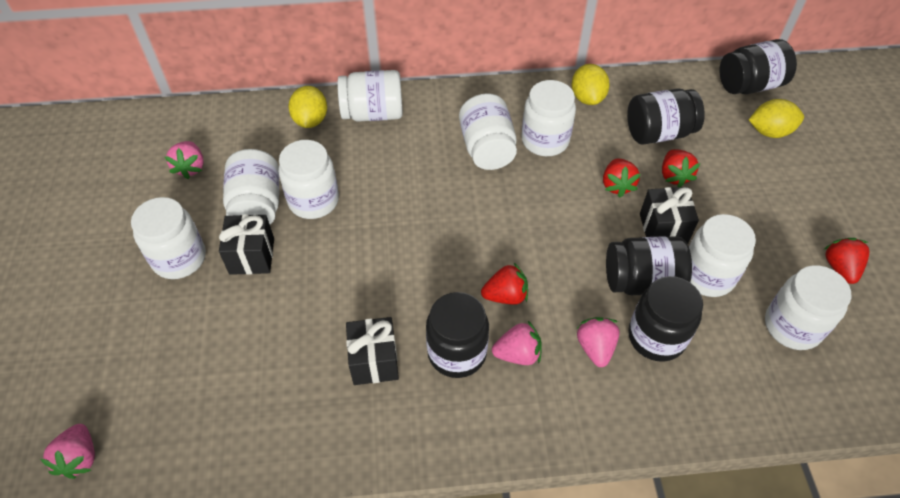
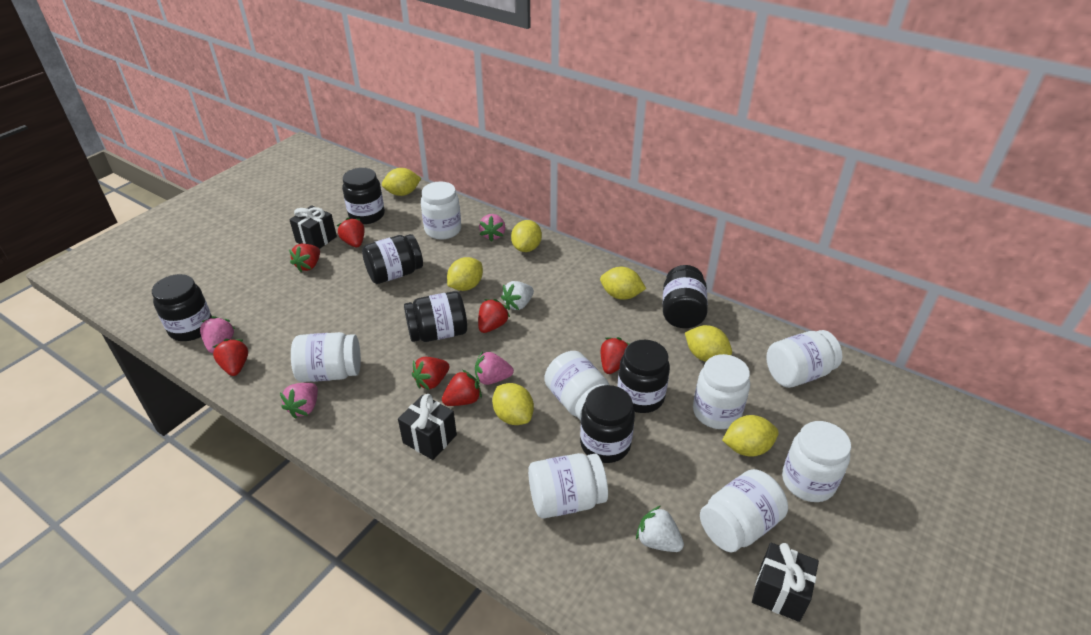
black jar: 5 -> 7
red strawberry: 4 -> 7
white strawberry: 0 -> 2
yellow lemon: 3 -> 7

